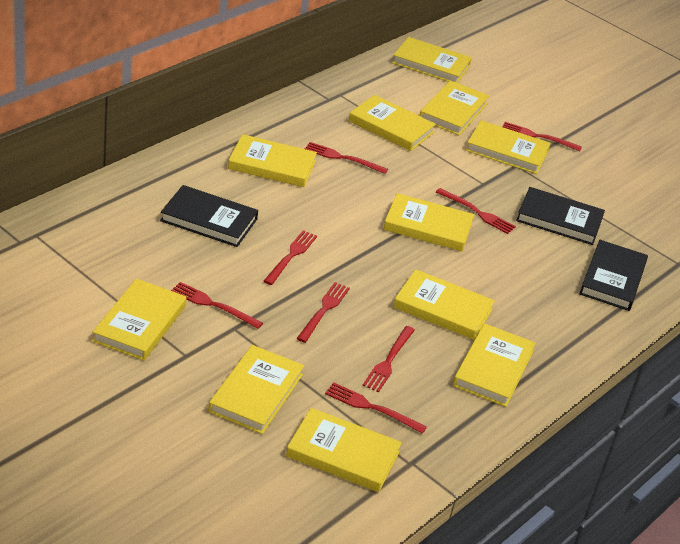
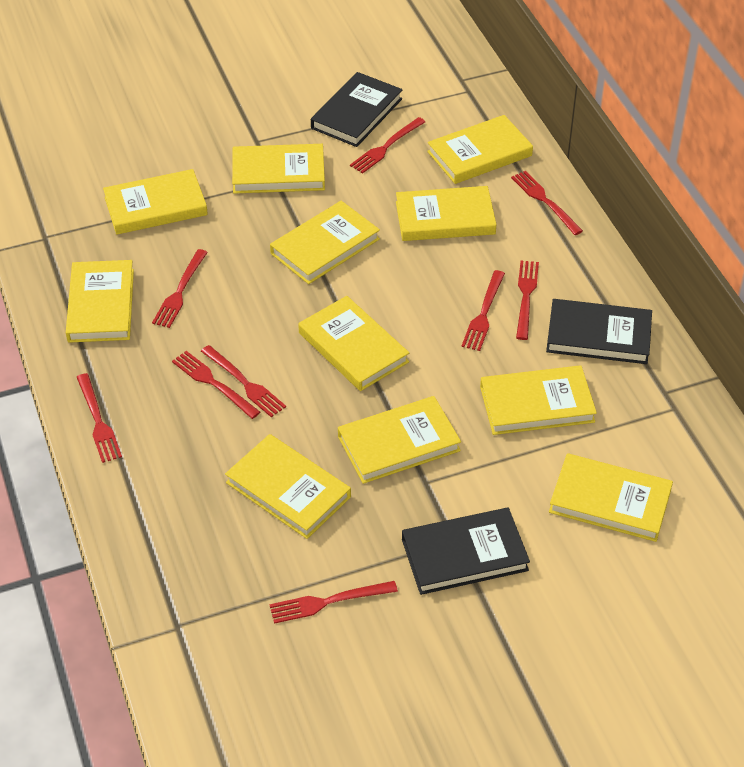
red fork: 8 -> 9

